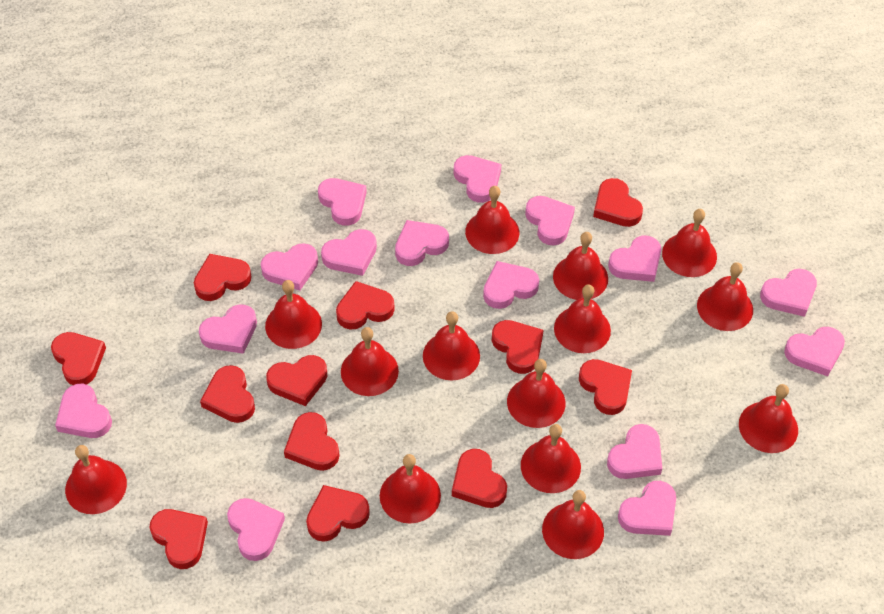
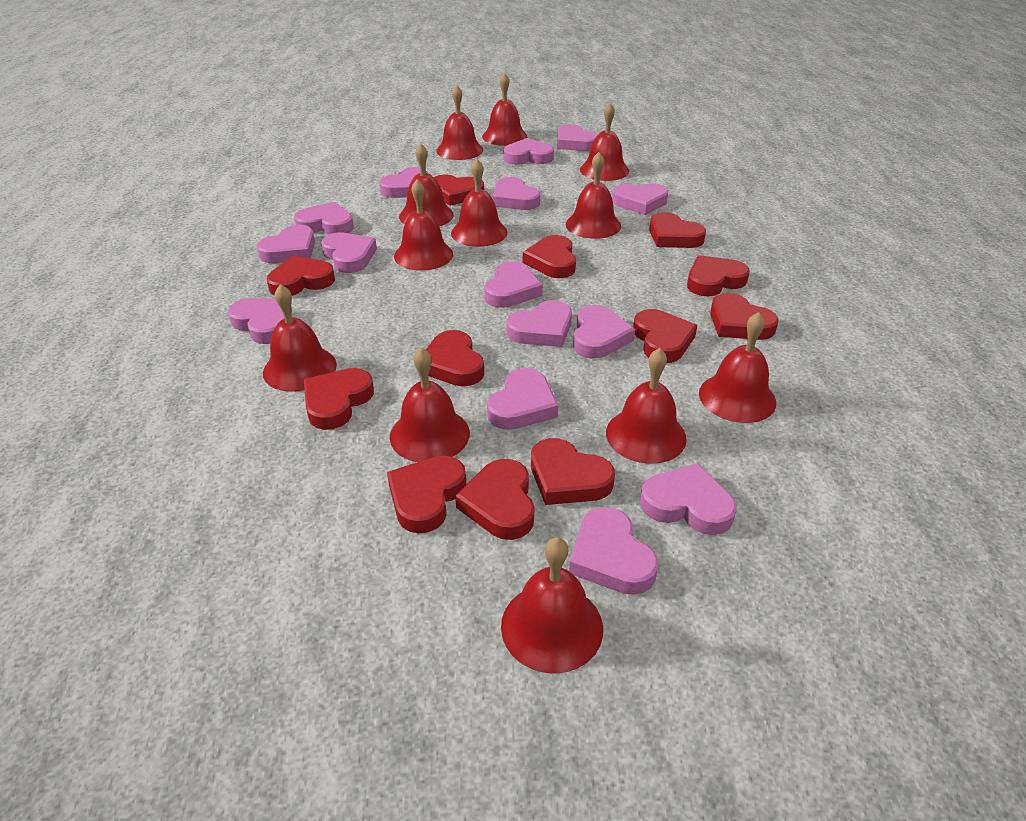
red bell: 14 -> 12

